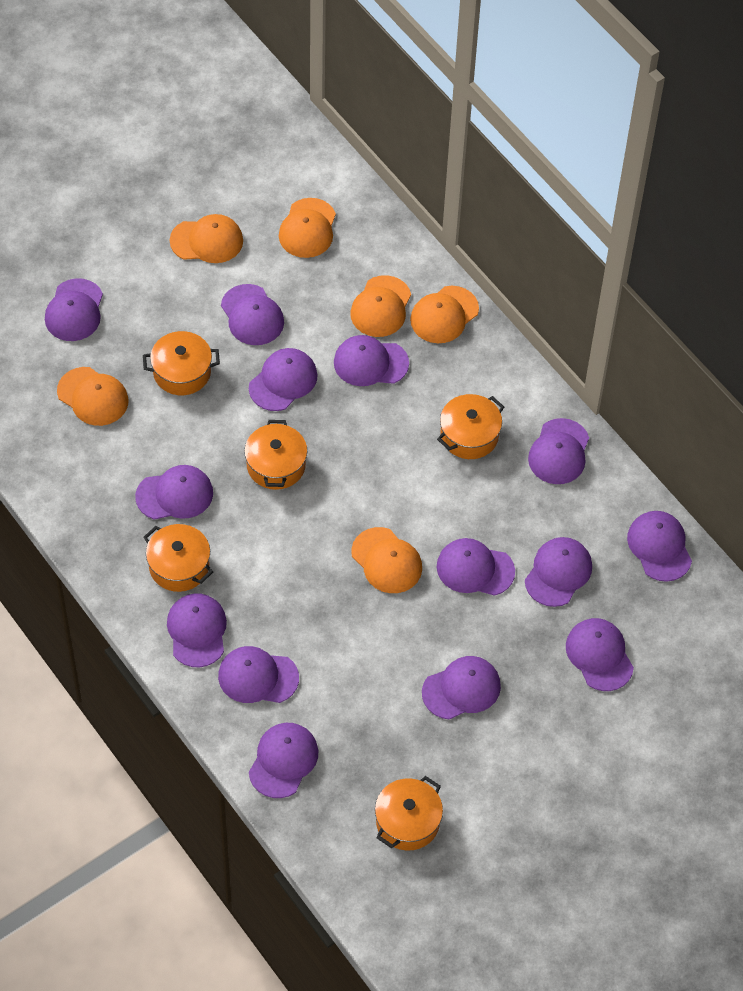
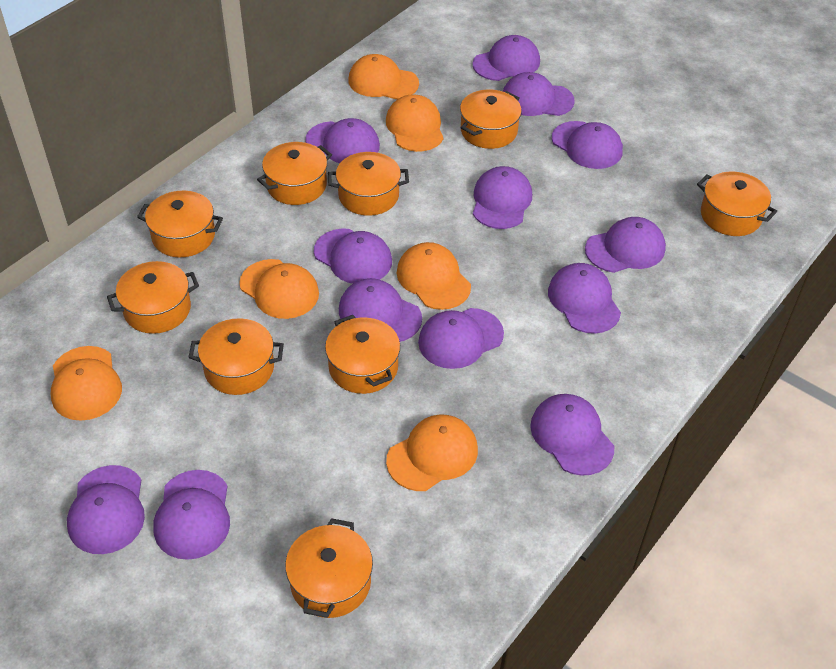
orange pot: 5 -> 9
purple cap: 14 -> 13

